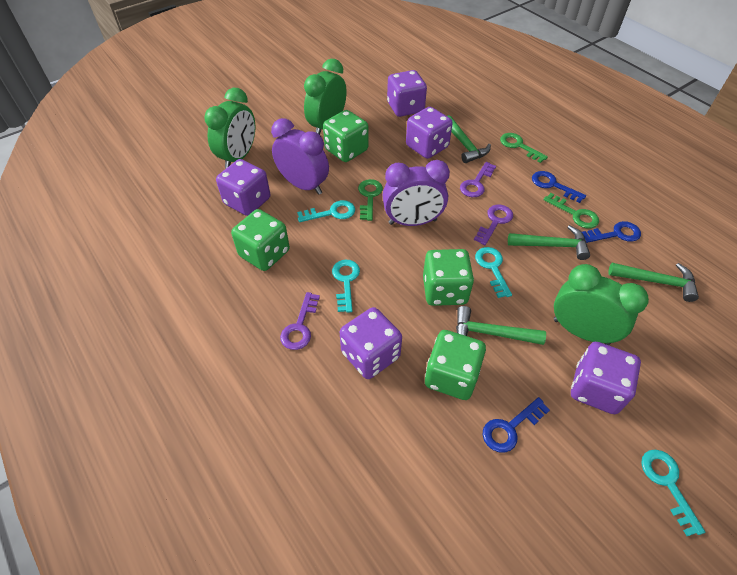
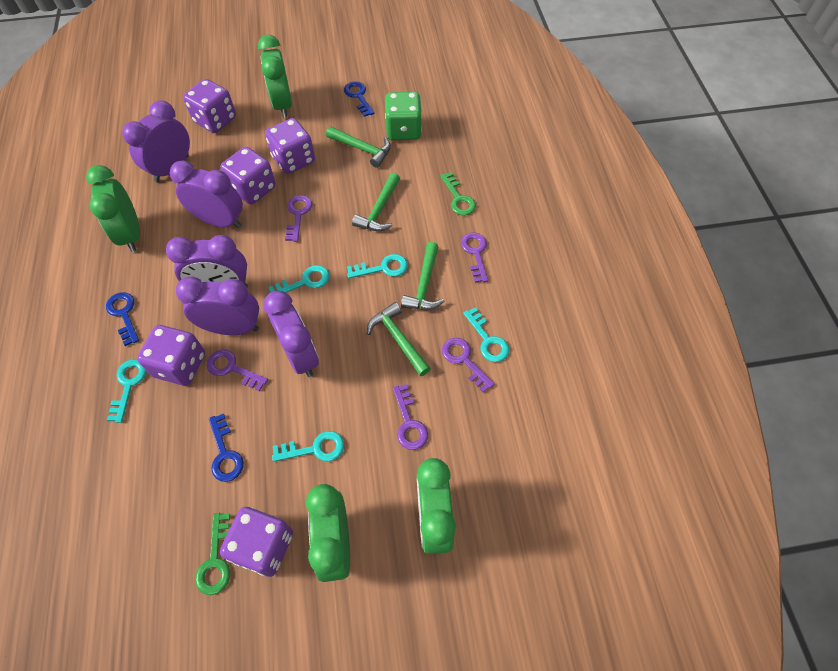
green clock: 3 -> 4
green dice: 4 -> 1
green key: 3 -> 2
purple clock: 2 -> 5
purple key: 3 -> 5
turquoise key: 4 -> 5

